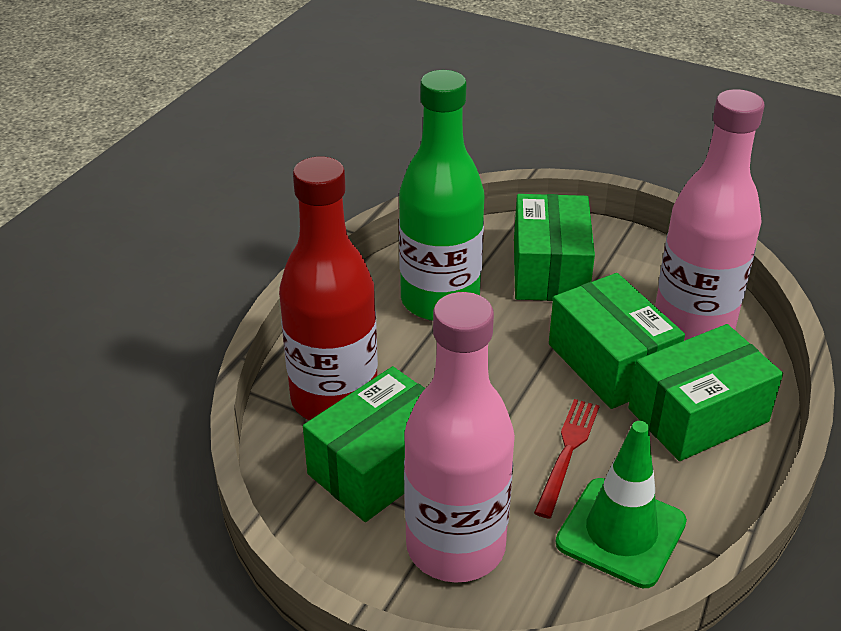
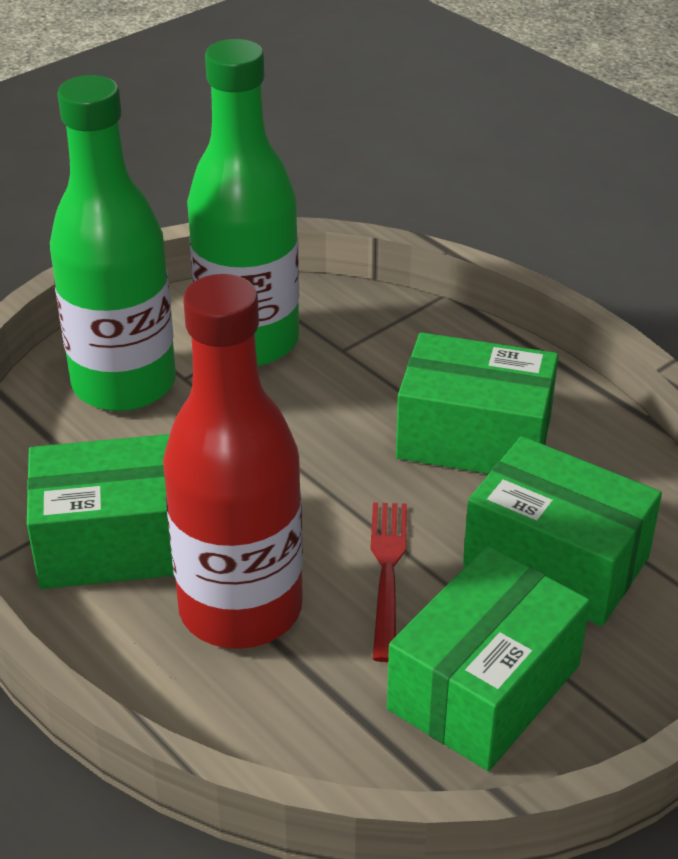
green bottle: 1 -> 2
green traffic cone: 1 -> 0
pink bottle: 2 -> 0

